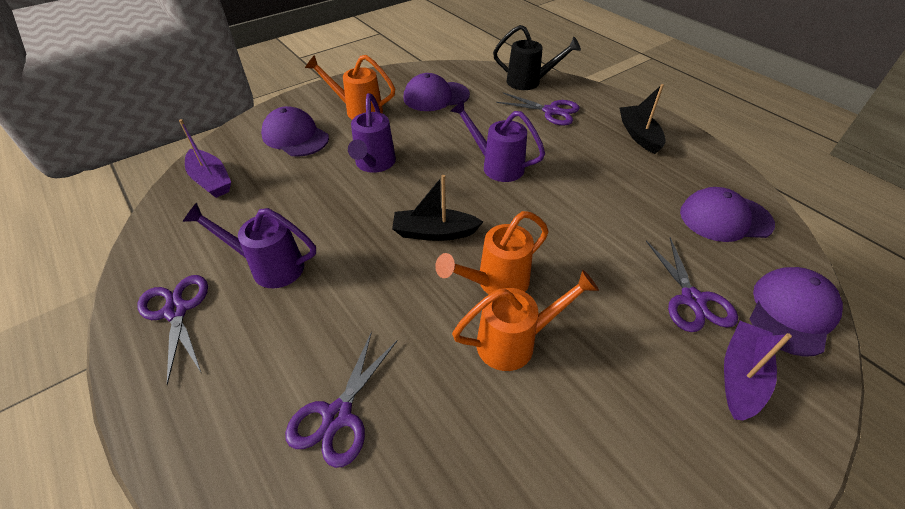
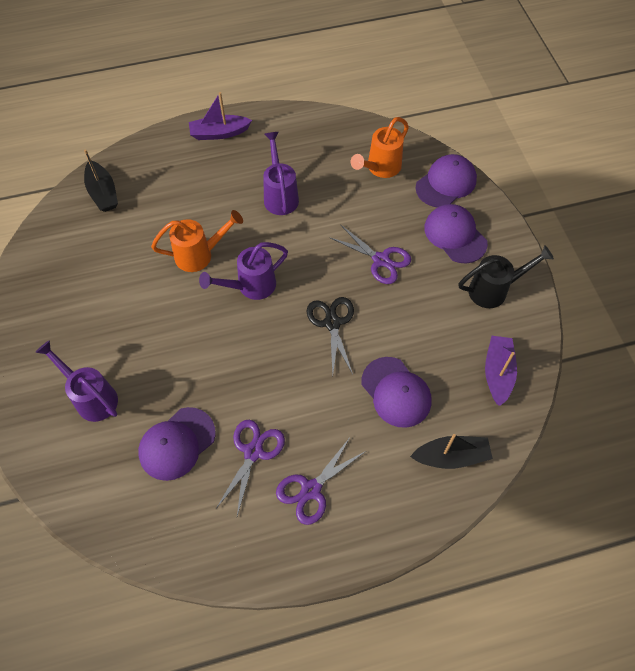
black scissors: 0 -> 1
orange watering can: 3 -> 2
purple scissors: 4 -> 3

